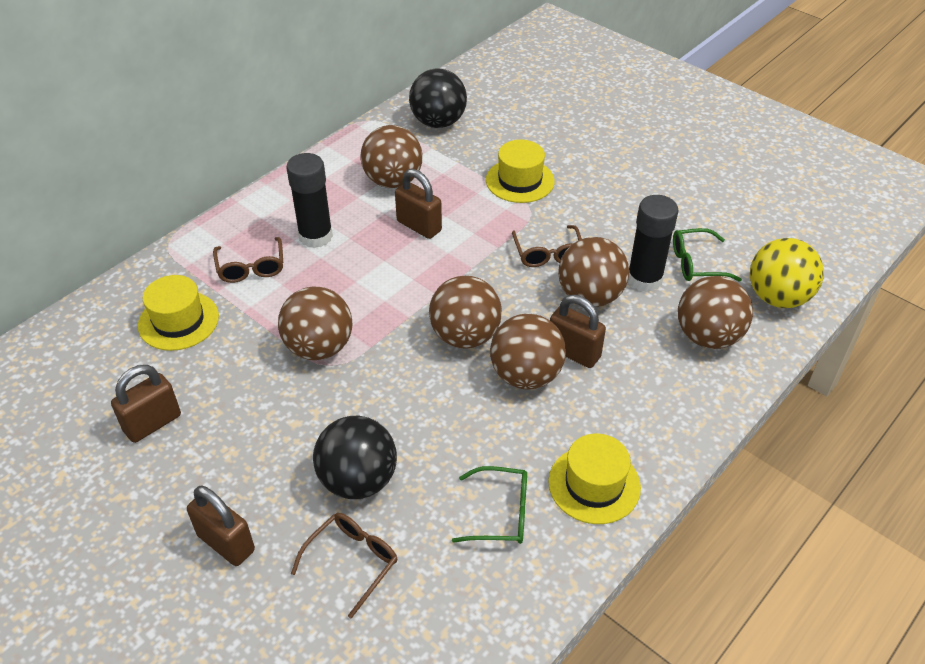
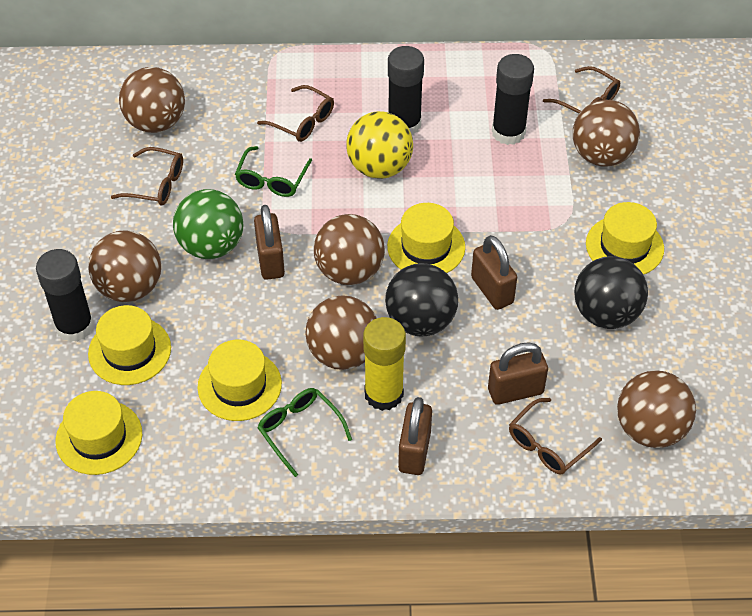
black glue stick: 2 -> 3
brown glasses: 3 -> 4
green ball: 0 -> 1
yellow glue stick: 0 -> 1
yellow hat: 3 -> 5

